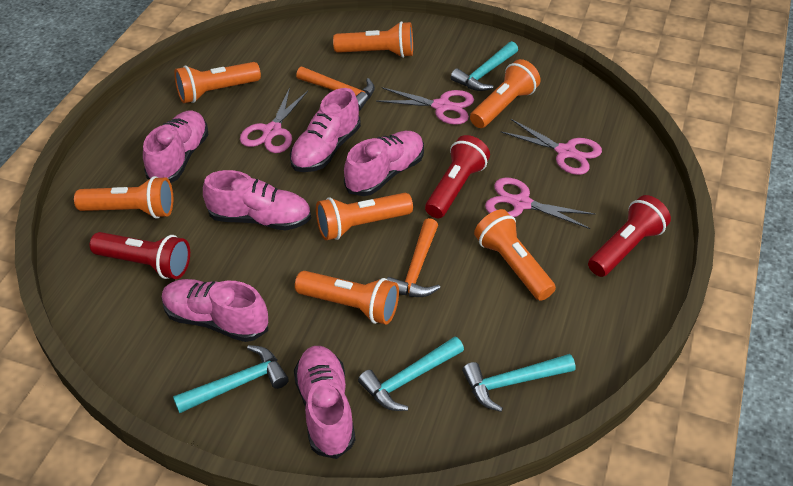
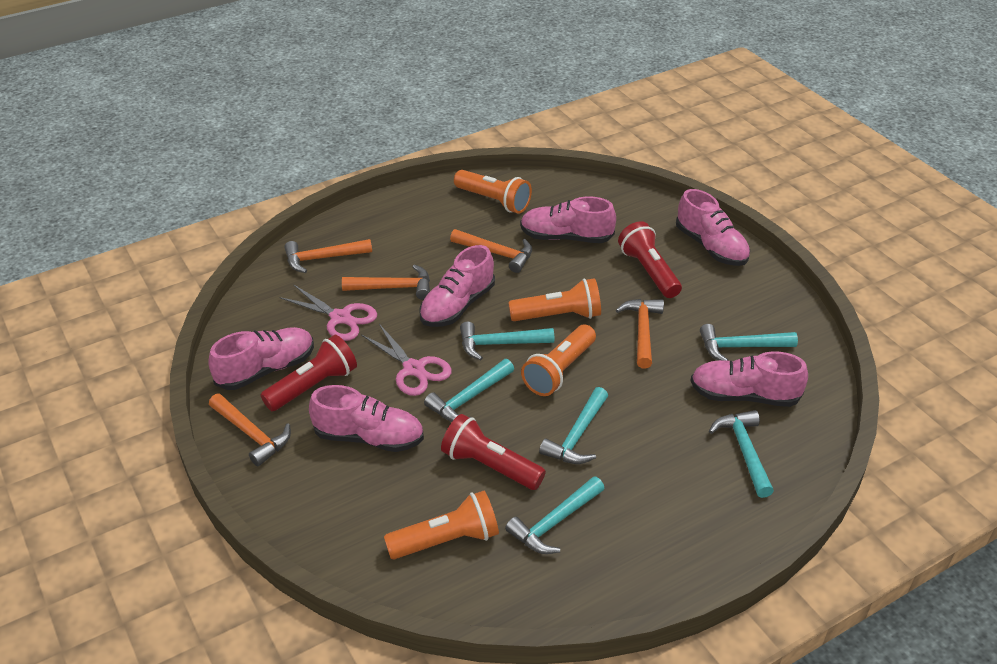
orange flashlight: 7 -> 4
orange hammer: 2 -> 5
pink scissors: 4 -> 2
turquoise hammer: 4 -> 6

